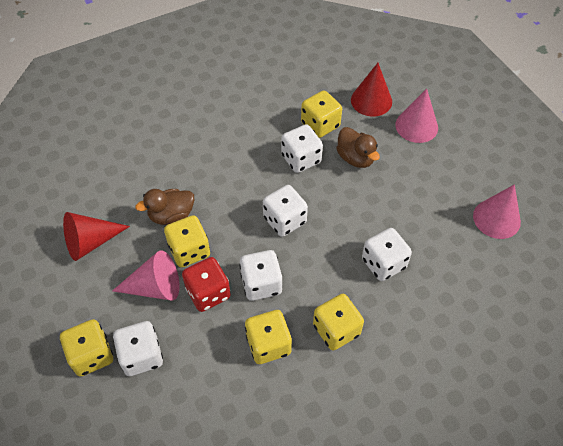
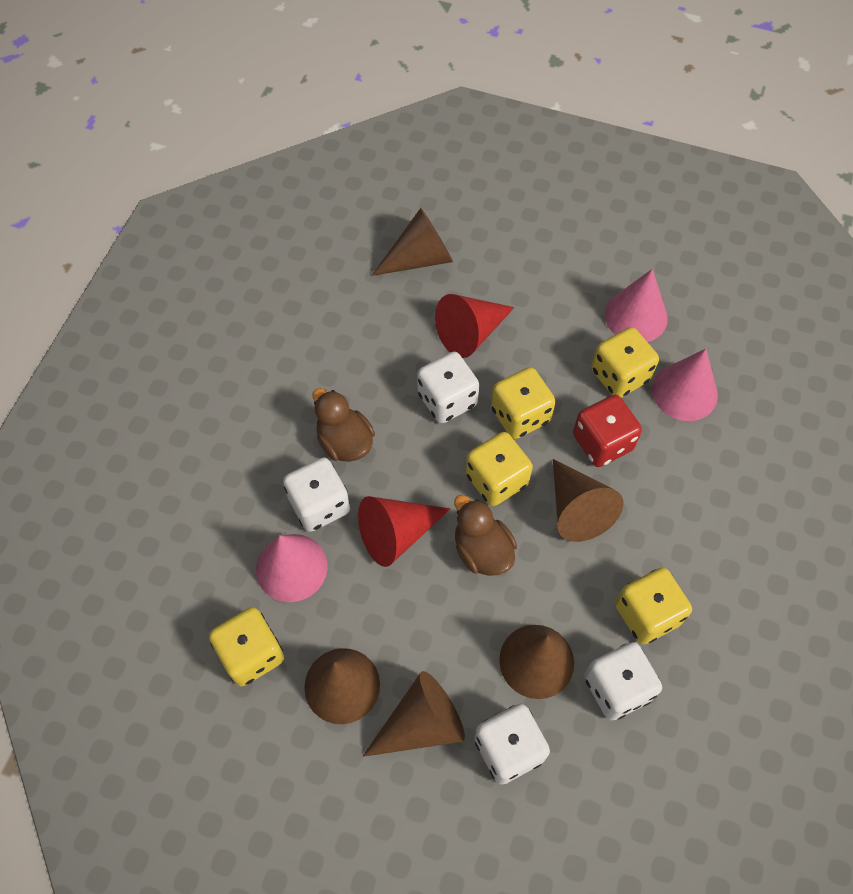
brown cone: 0 -> 5
white dice: 5 -> 4

